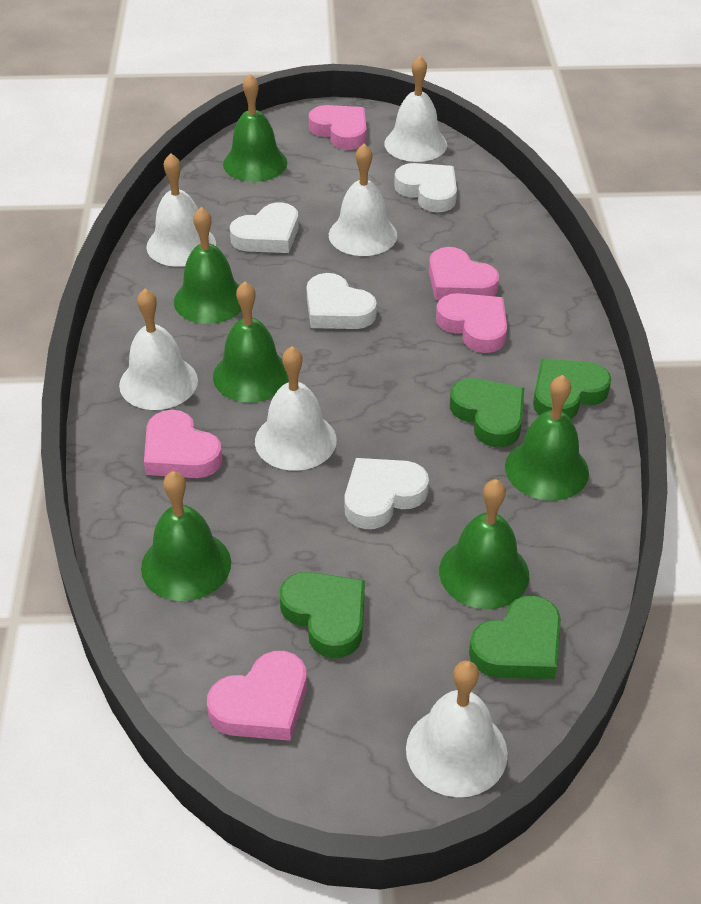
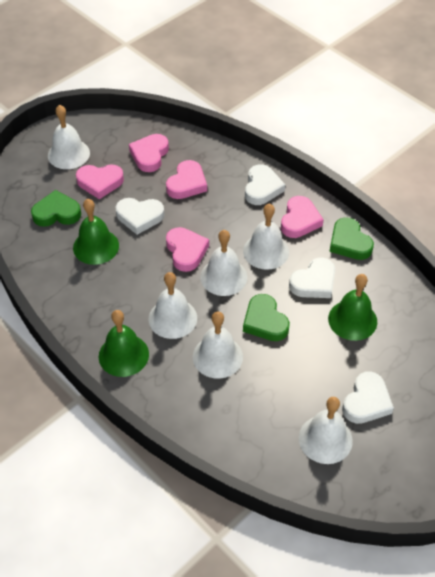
green bell: 6 -> 3
green heart: 4 -> 3

